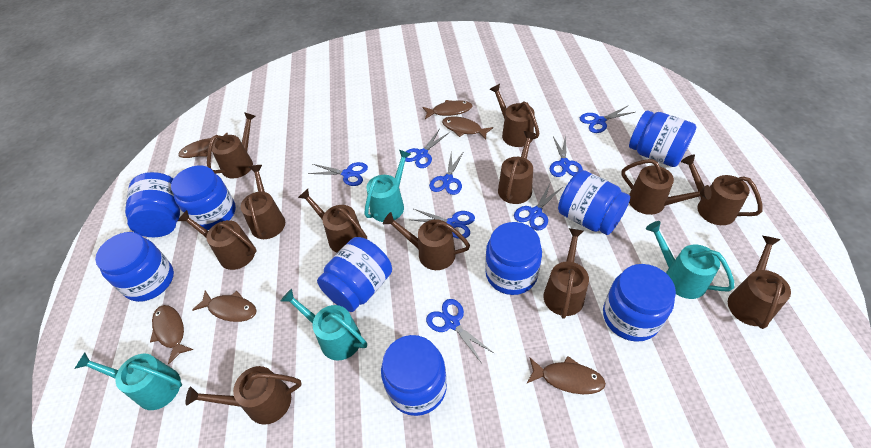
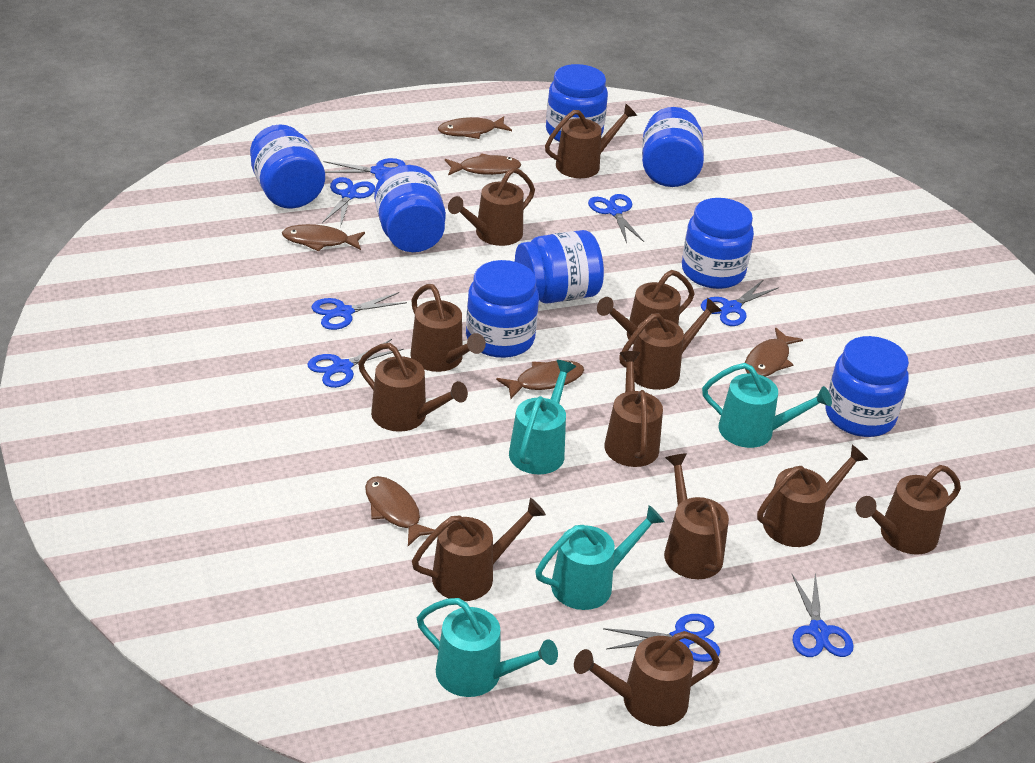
blue jar: 9 -> 8

